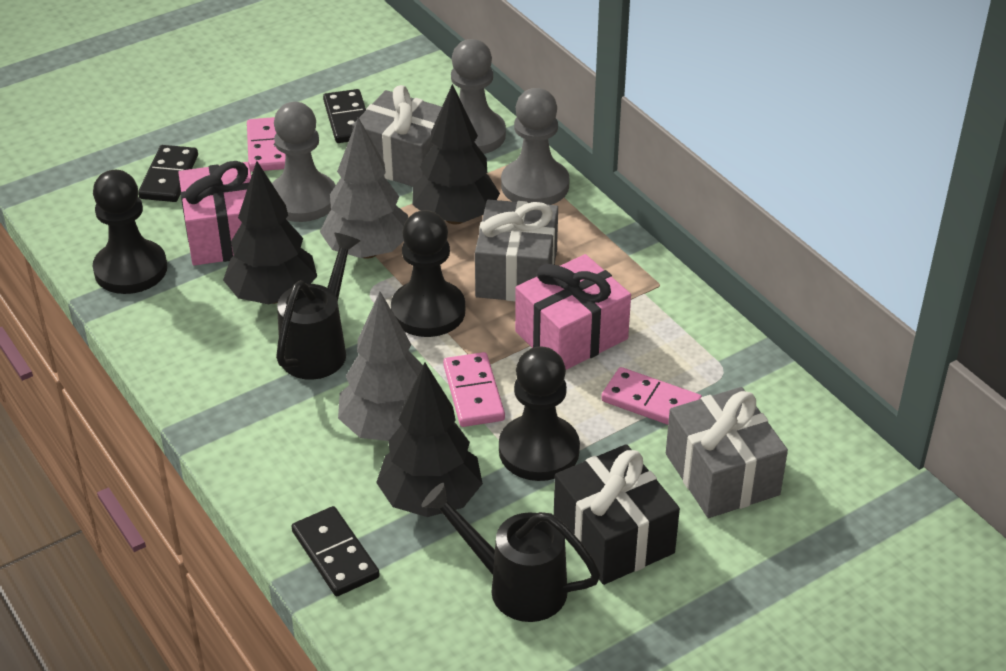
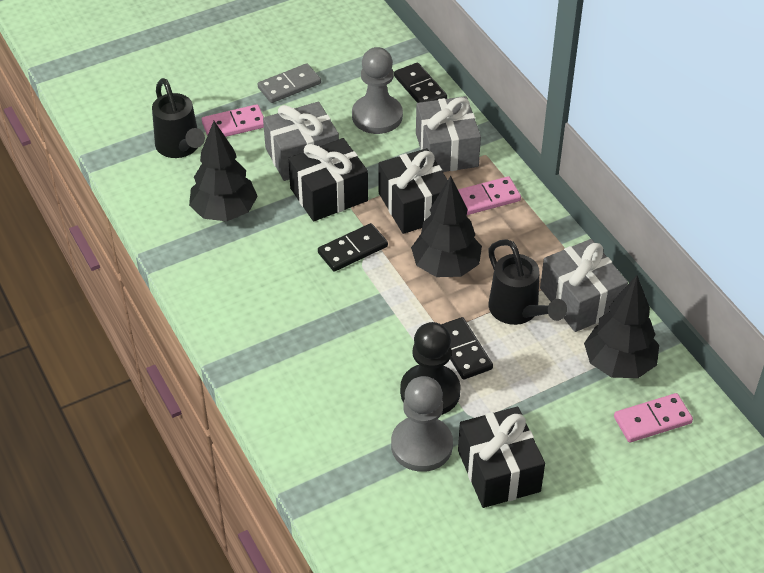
black gift: 1 -> 3
black pawn: 3 -> 1
grey domino: 0 -> 1
grey pawn: 3 -> 2
grey tree: 2 -> 0
pink gift: 2 -> 0

